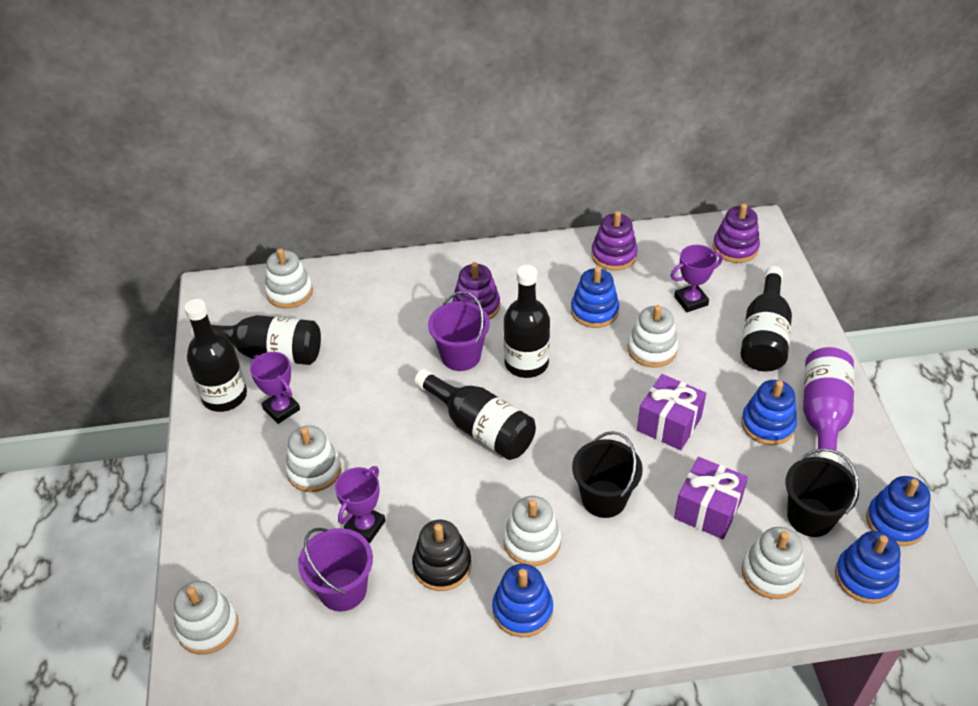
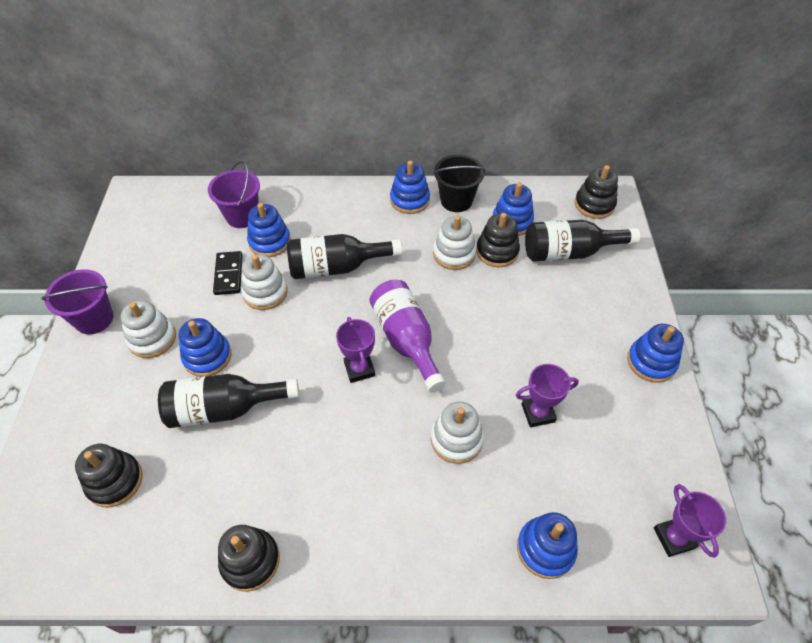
black bottle: 5 -> 3
black bucket: 2 -> 1
black domino: 0 -> 1
black stacking toy: 1 -> 4
blue stacking toy: 5 -> 6
purple gift: 2 -> 0
purple stacking toy: 3 -> 0
white stacking toy: 6 -> 4

